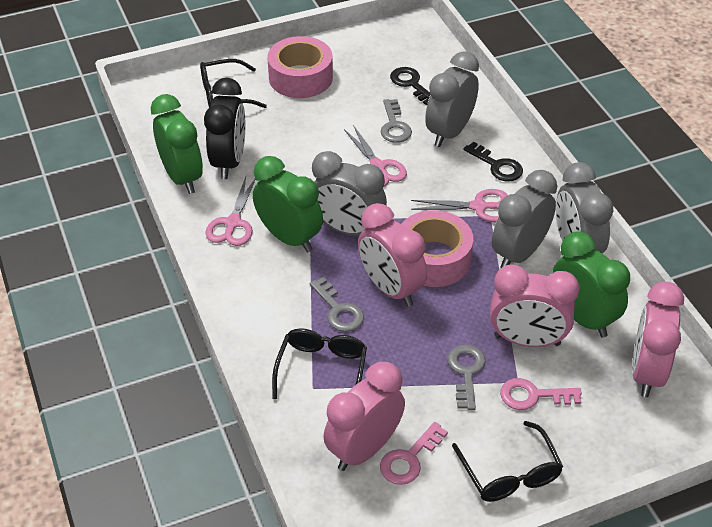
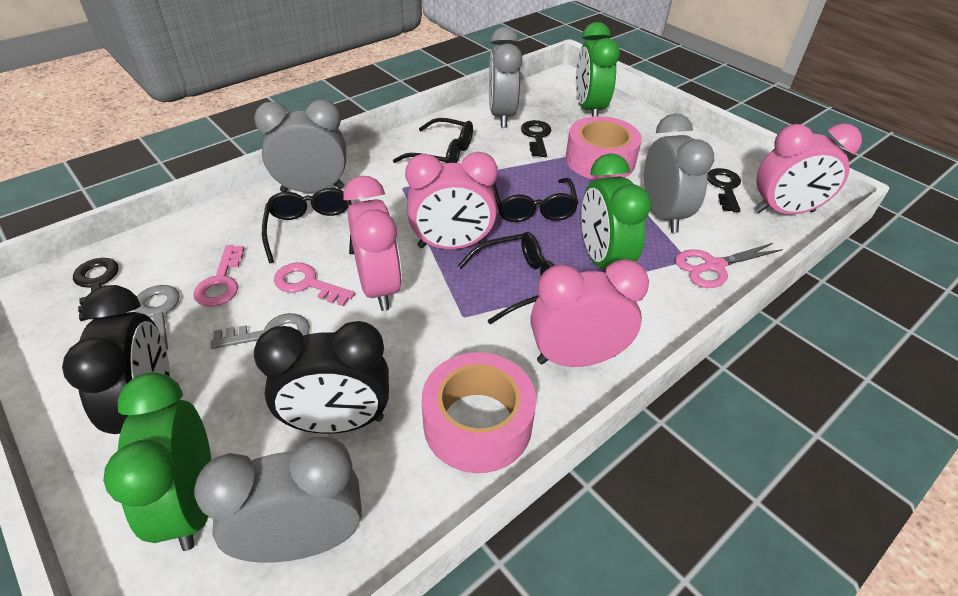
black clock: 1 -> 2
black glasses: 3 -> 4
black key: 2 -> 3
grey key: 3 -> 2
pink scissors: 3 -> 1

